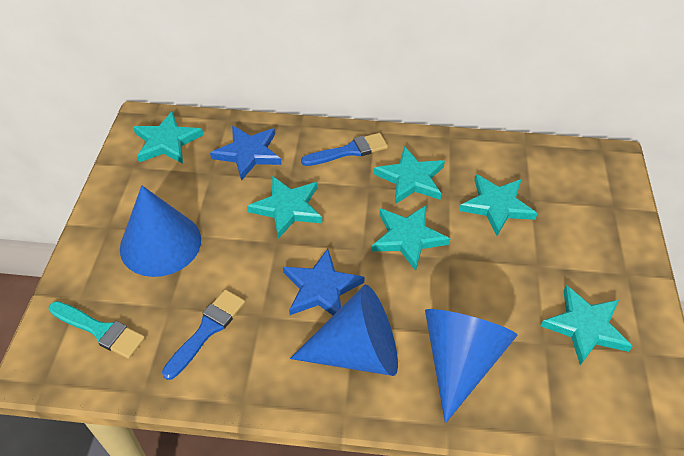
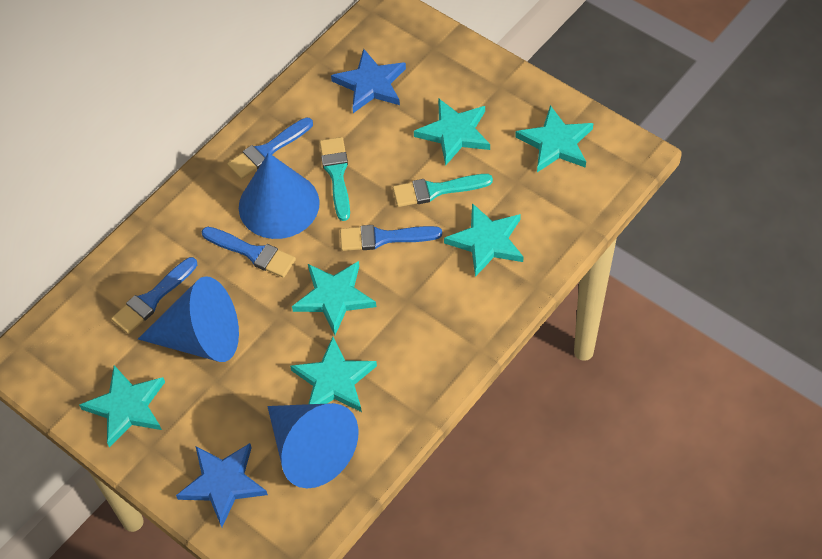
blue brush: 2 -> 4
turquoise brush: 1 -> 2

